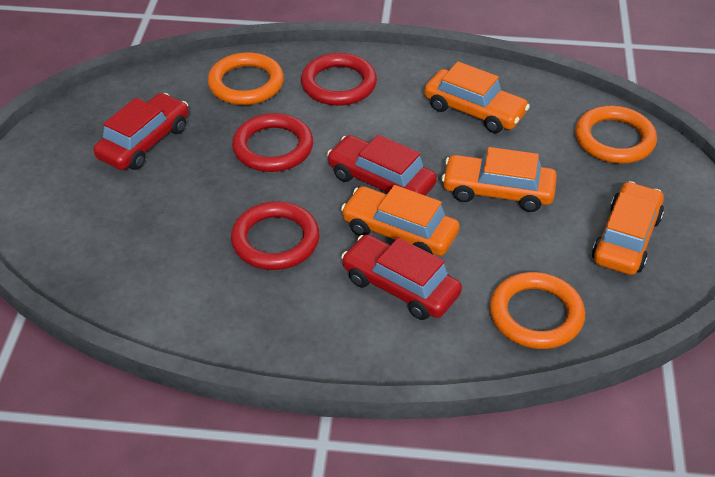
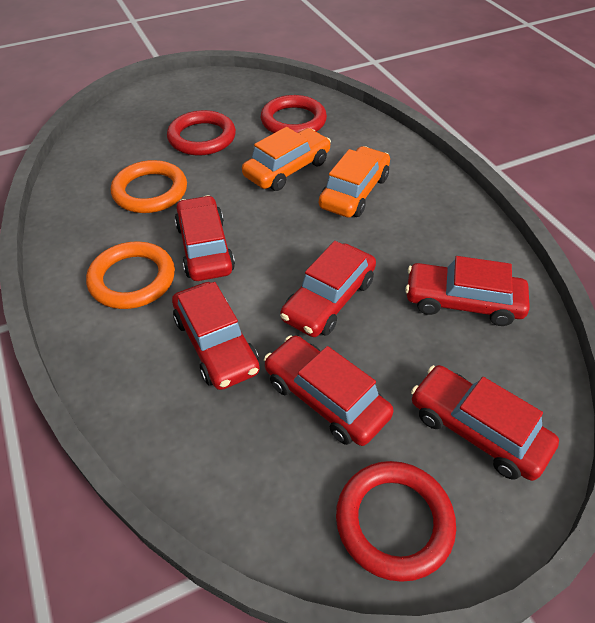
orange car: 4 -> 2
orange ring: 3 -> 2
red car: 3 -> 6

